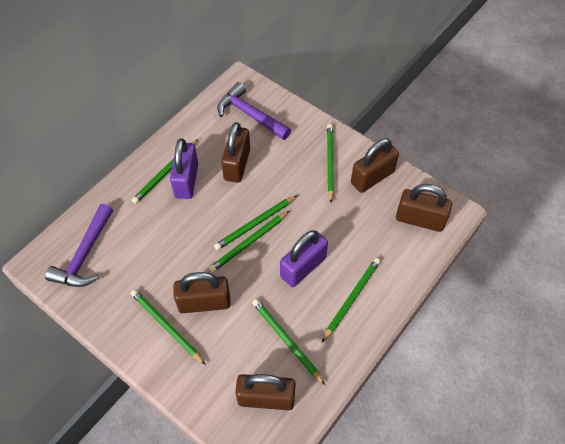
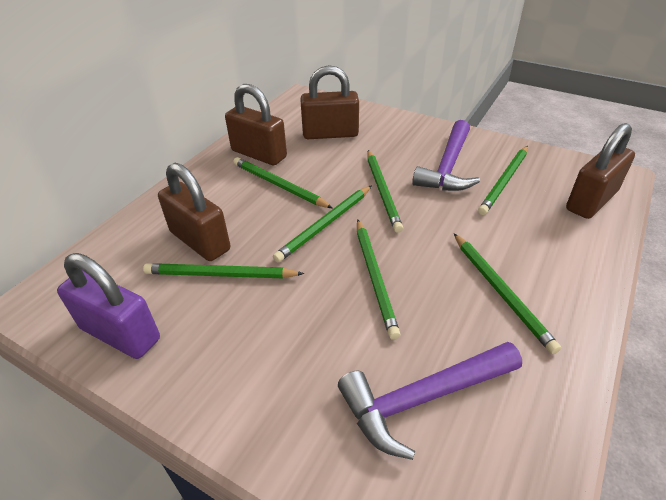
brown padlock: 5 -> 4
purple padlock: 2 -> 1

